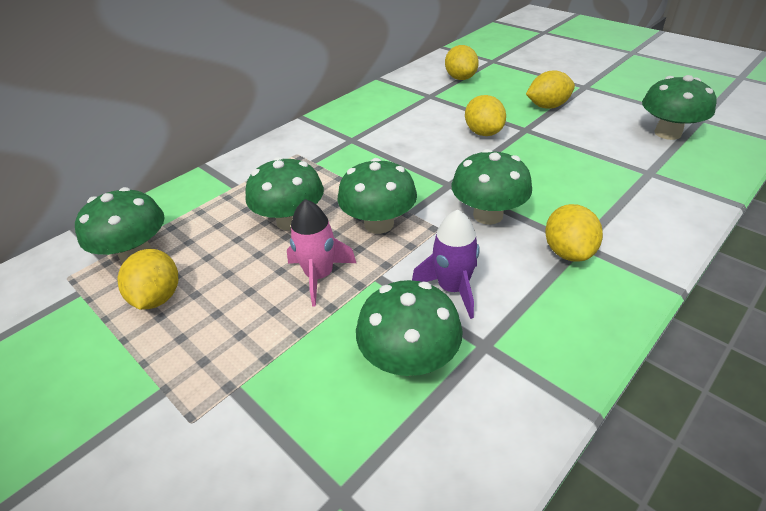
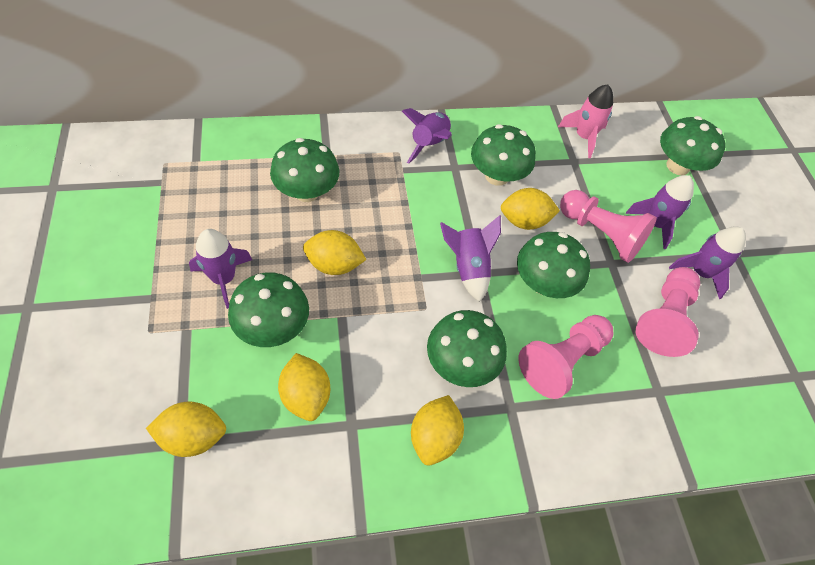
pink pawn: 0 -> 3
purple rocket: 1 -> 5

